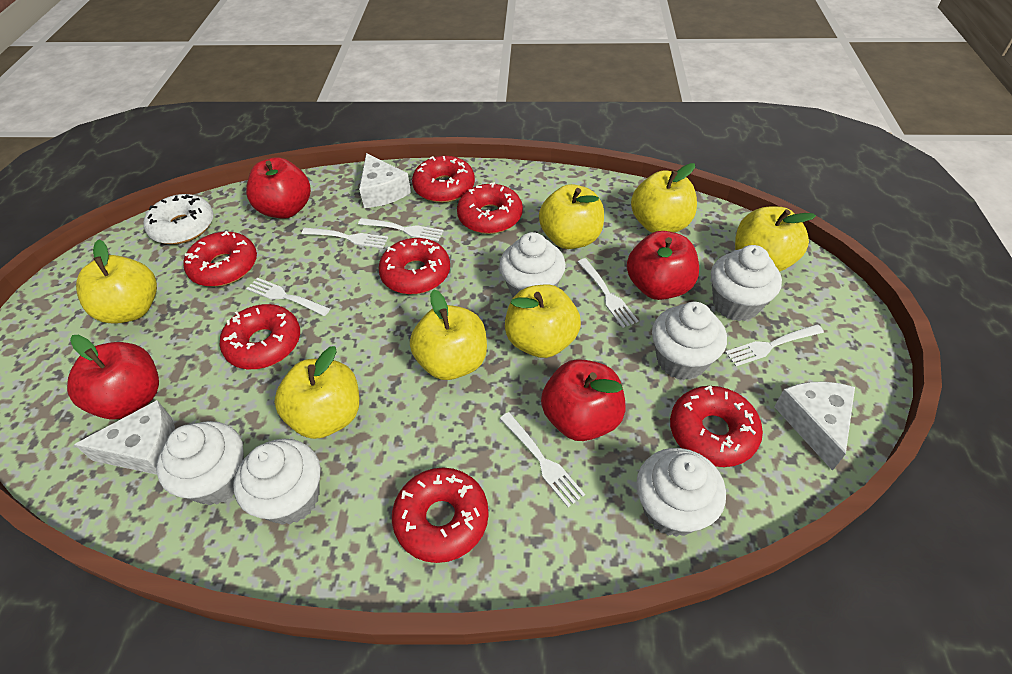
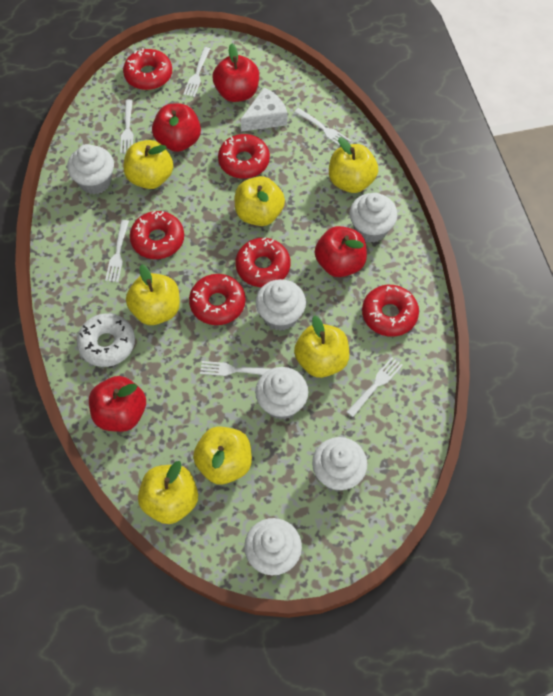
red donut: 7 -> 6
white cheese: 3 -> 1

